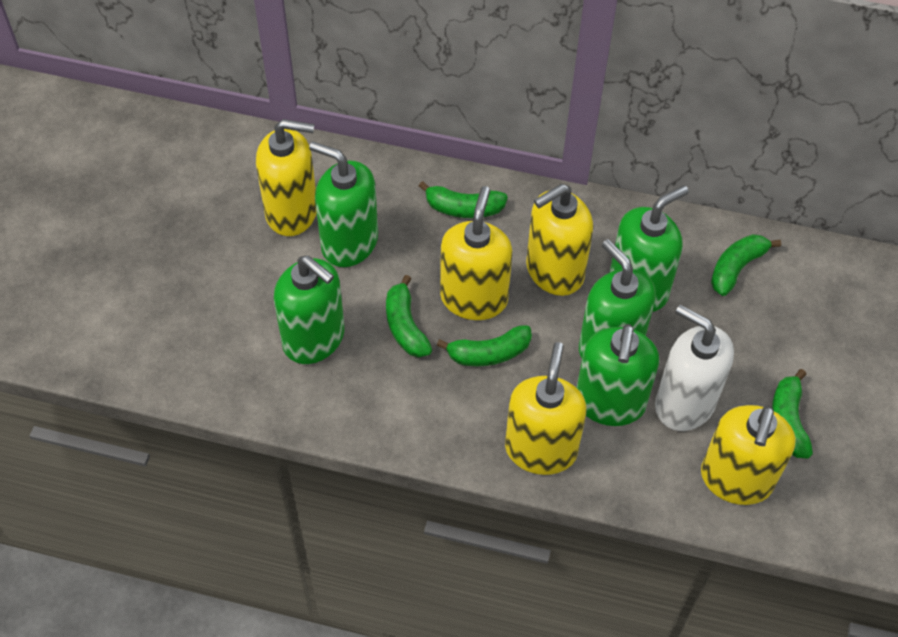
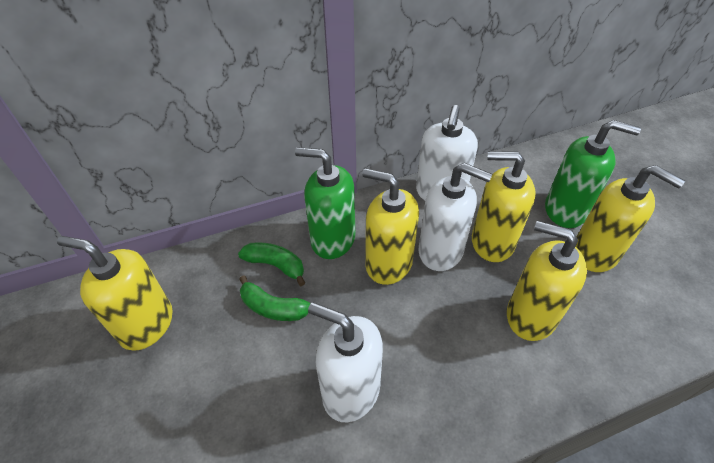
green banana: 5 -> 2
green soap dispenser: 5 -> 2
white soap dispenser: 1 -> 3

